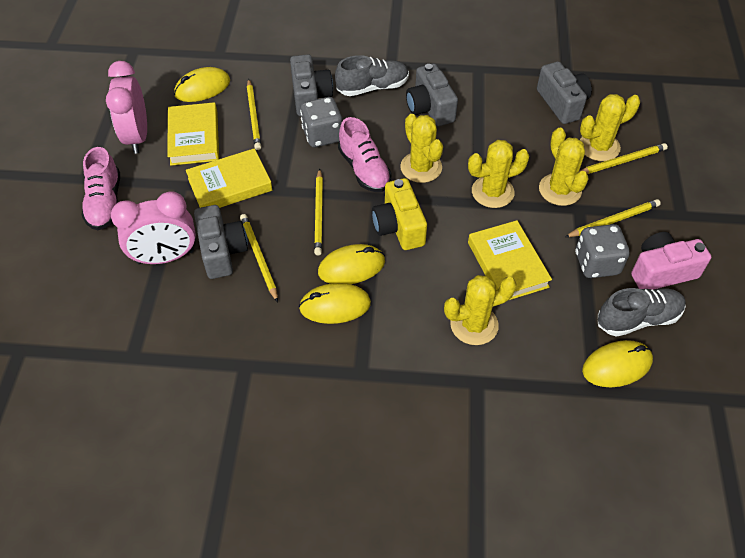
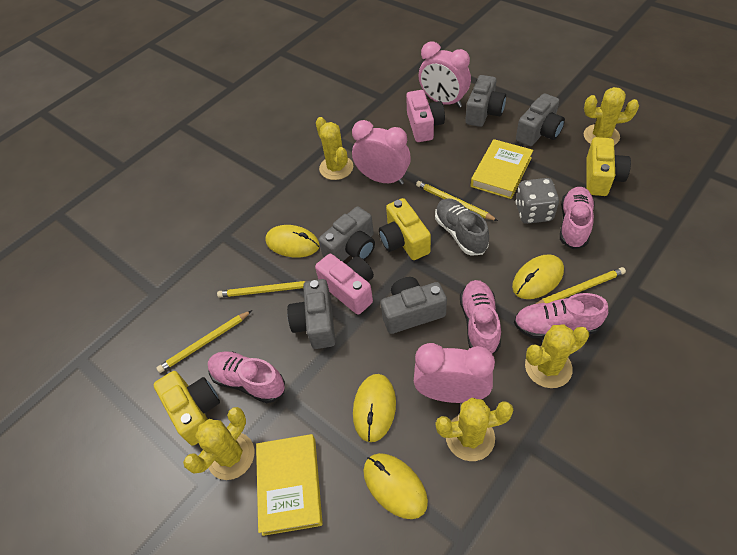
grey camera: 4 -> 5
grey dice: 2 -> 1
grey shoe: 2 -> 1
pink camera: 1 -> 2
pink clock: 2 -> 3
pink shoe: 2 -> 4
yellow book: 3 -> 2
yellow camera: 1 -> 3
yellow pencil: 5 -> 4

